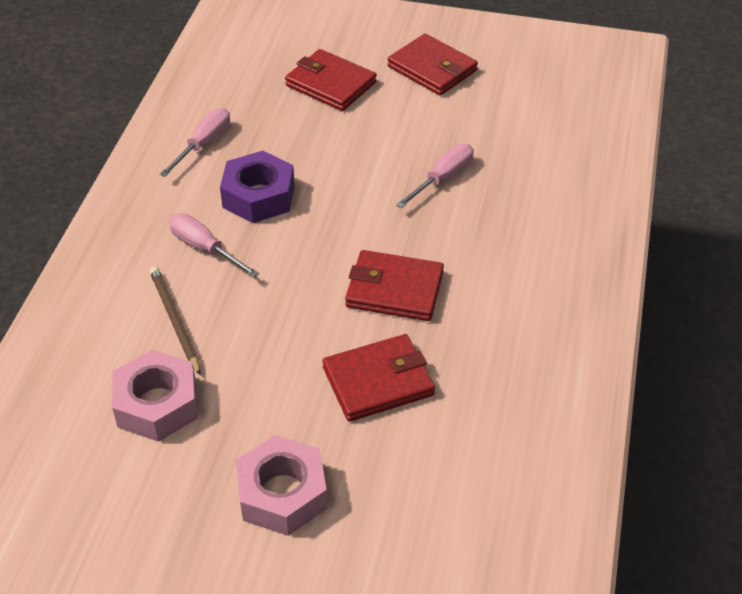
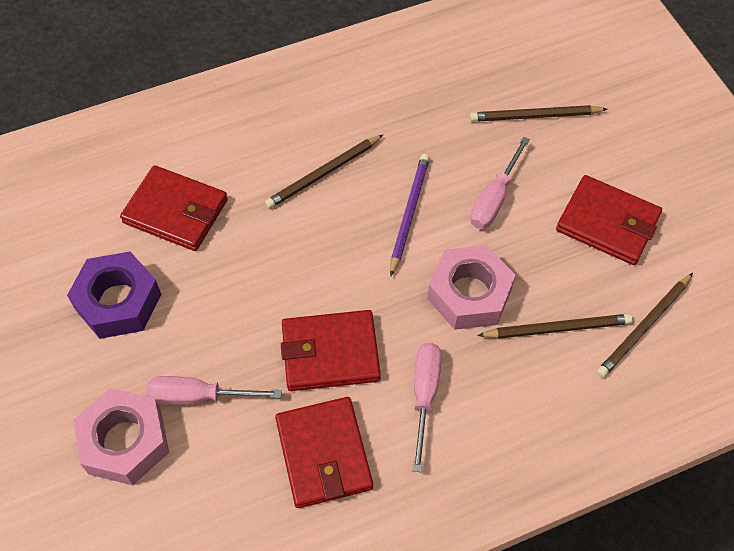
brown pencil: 1 -> 4
purple pencil: 0 -> 1

